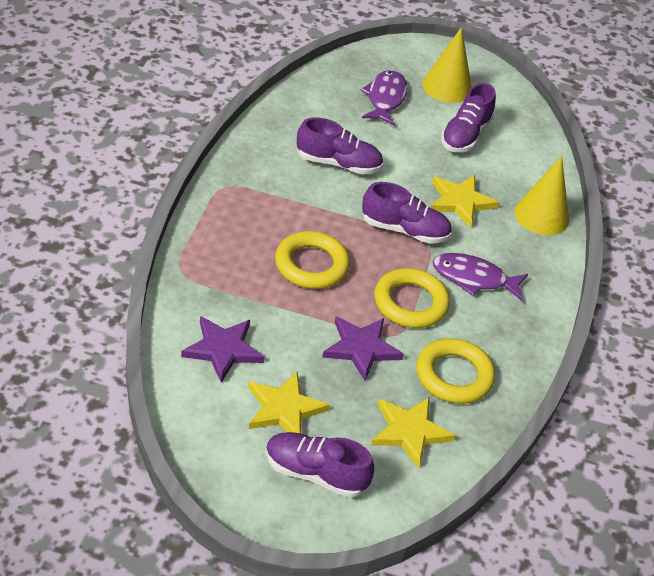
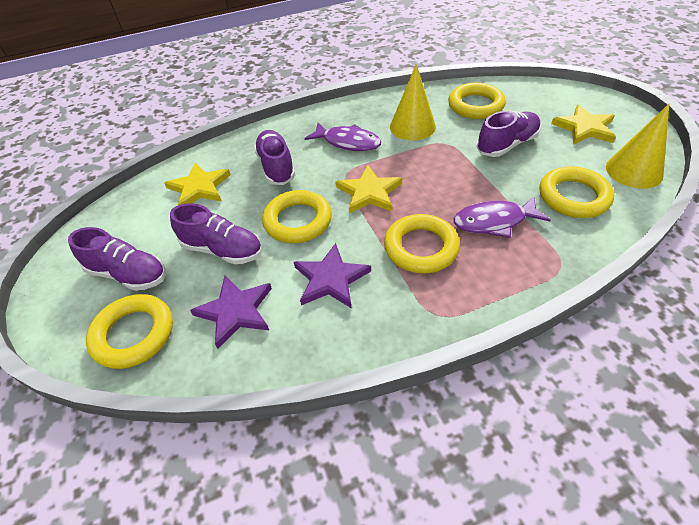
yellow ring: 3 -> 5

